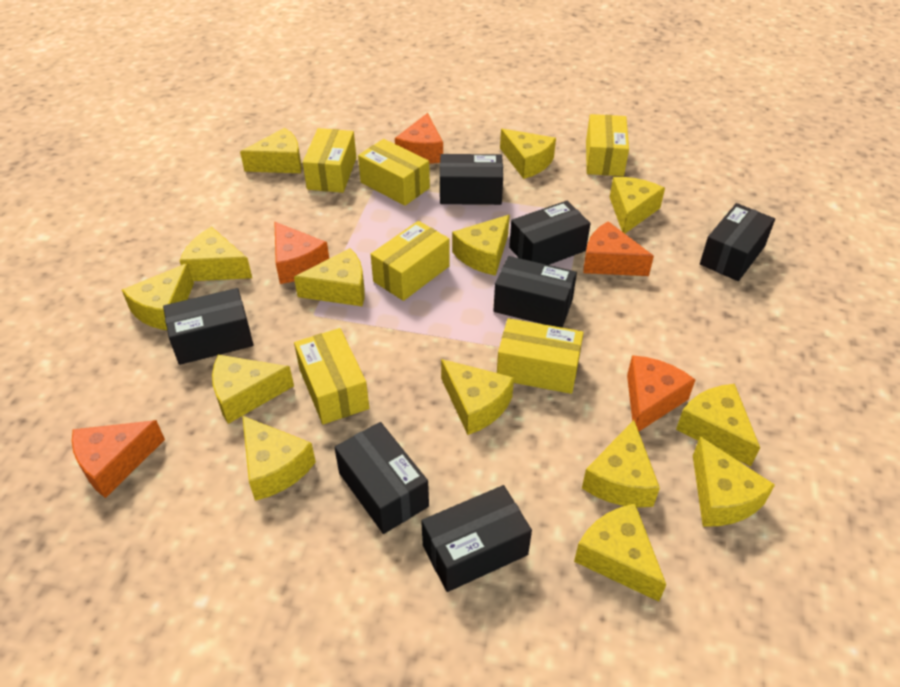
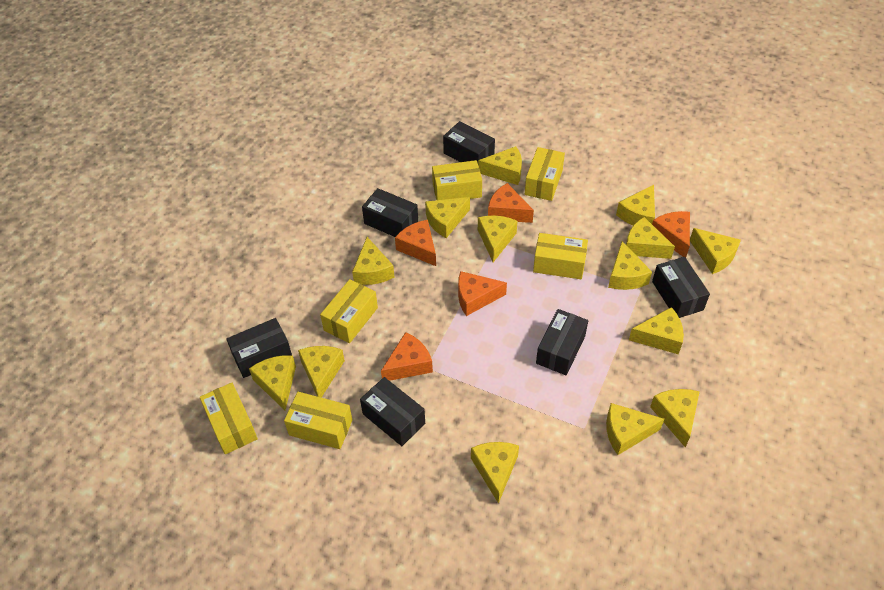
black box: 7 -> 6

